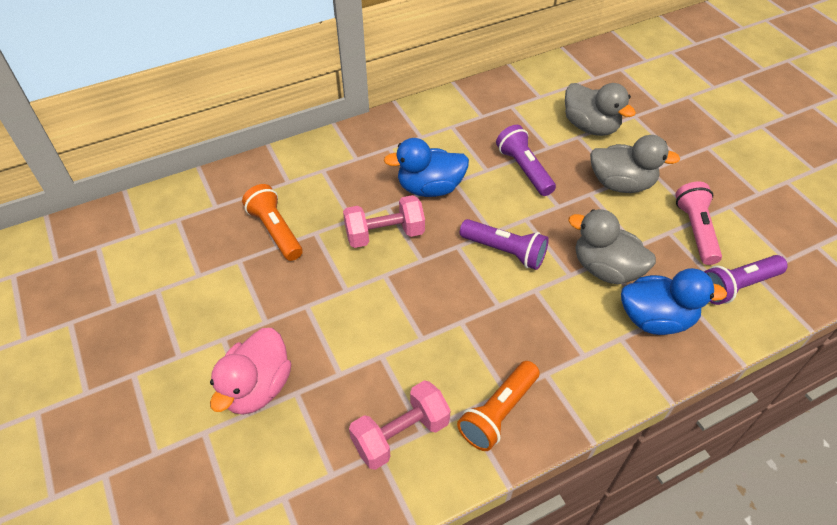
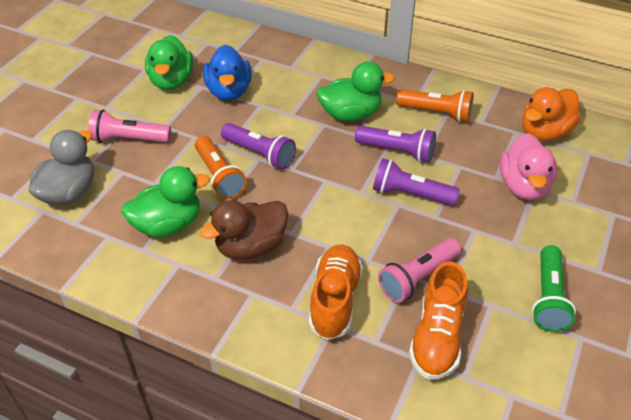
blue duck: 2 -> 1
brown duck: 0 -> 1
green duck: 0 -> 3
green flashlight: 0 -> 1
grey duck: 3 -> 1
orange duck: 0 -> 1
orange shoe: 0 -> 2
pink dumbbell: 2 -> 0
pink flashlight: 1 -> 2

